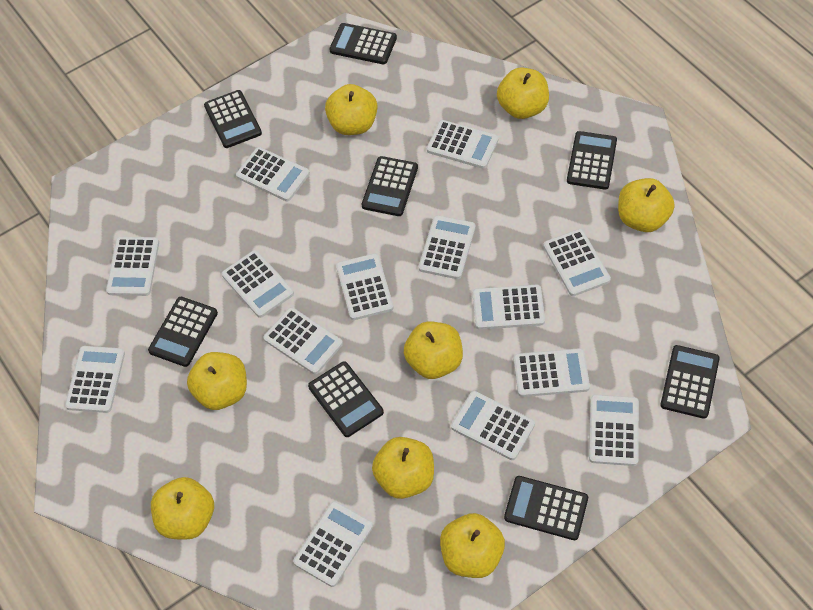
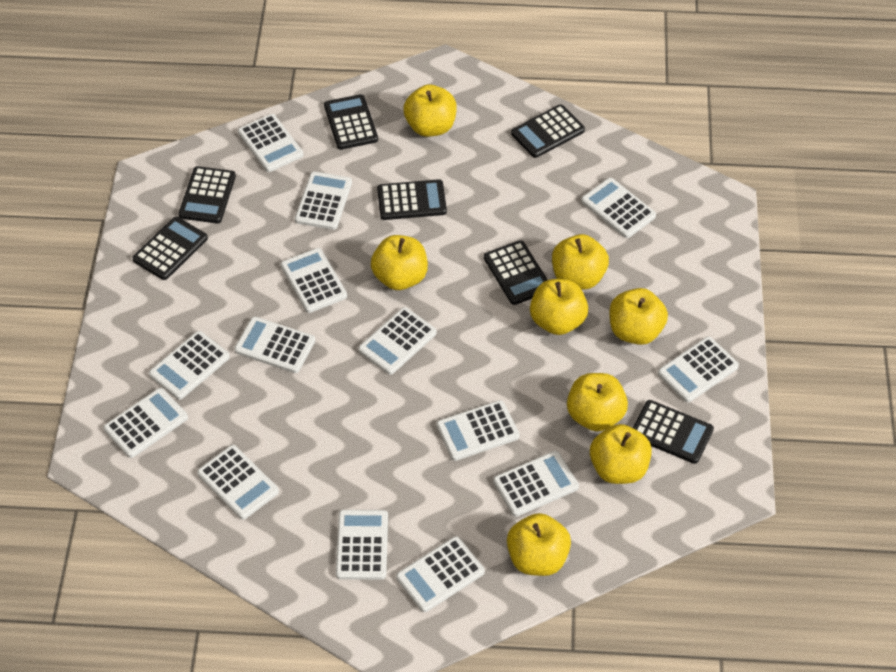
black calculator: 8 -> 7

